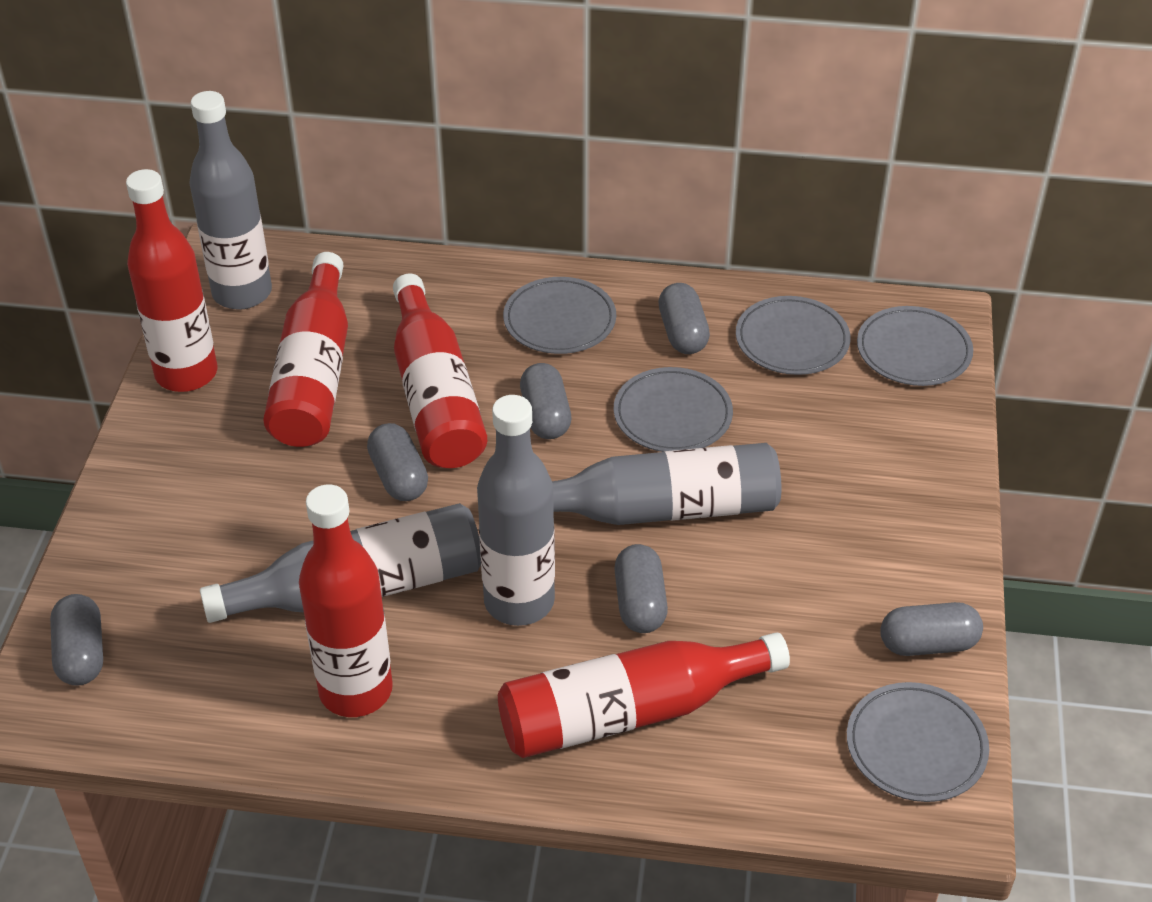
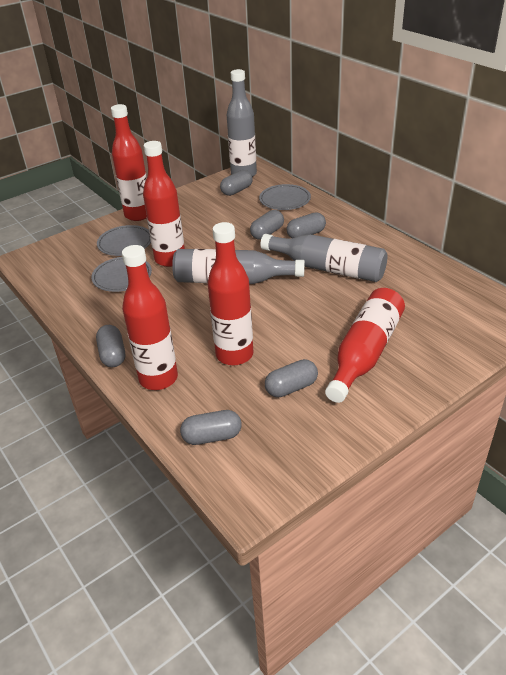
grey bottle: 4 -> 3
grey plate: 5 -> 3

